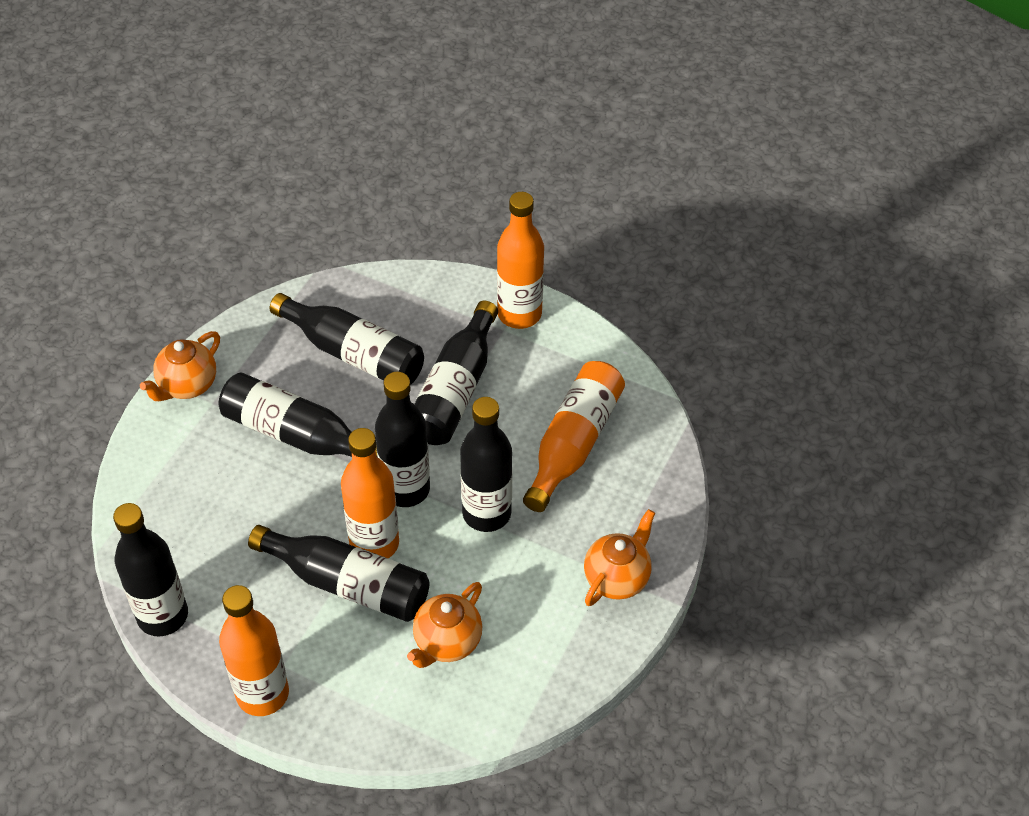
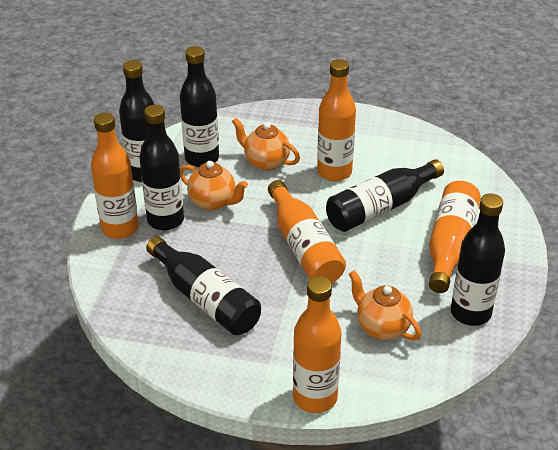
black bottle: 7 -> 6
orange bottle: 4 -> 5

